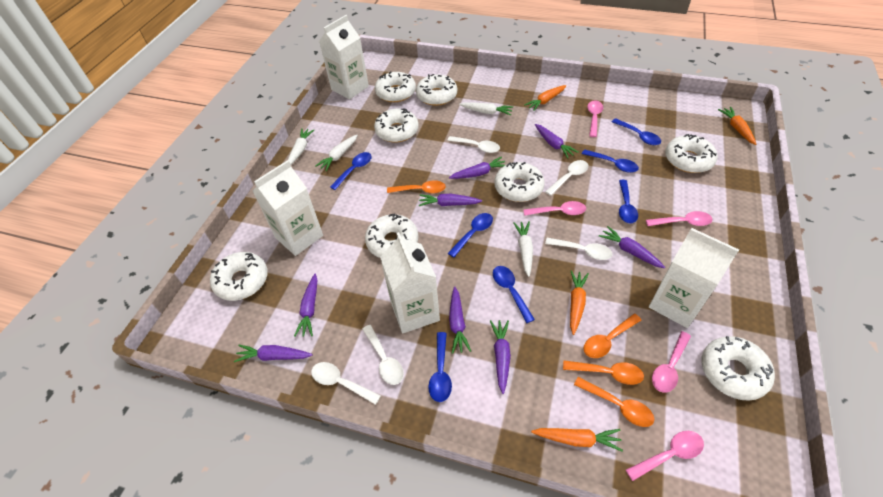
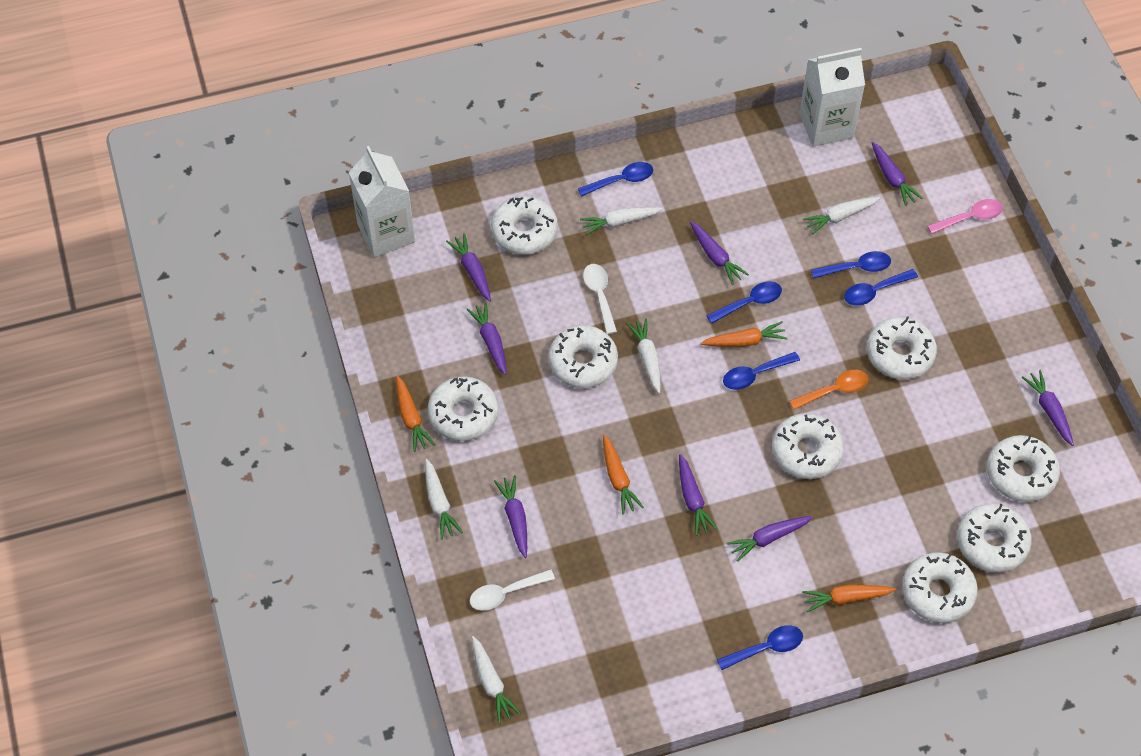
blue spoon: 7 -> 6
orange spoon: 4 -> 1
pink spoon: 5 -> 1
white carrot: 4 -> 5
white carton: 4 -> 2
white spoon: 5 -> 2

